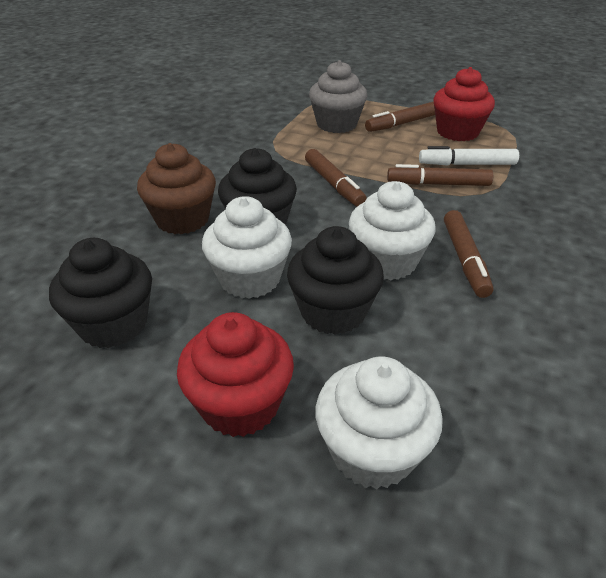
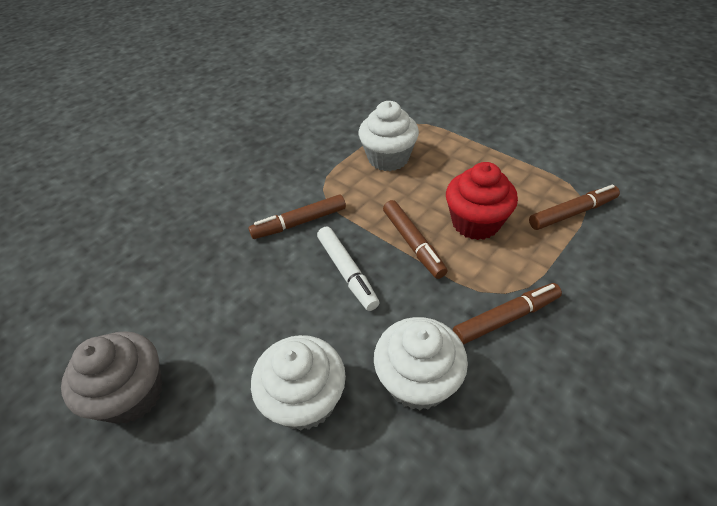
black cupcake: 3 -> 0
brown cupcake: 1 -> 0
red cupcake: 2 -> 1

